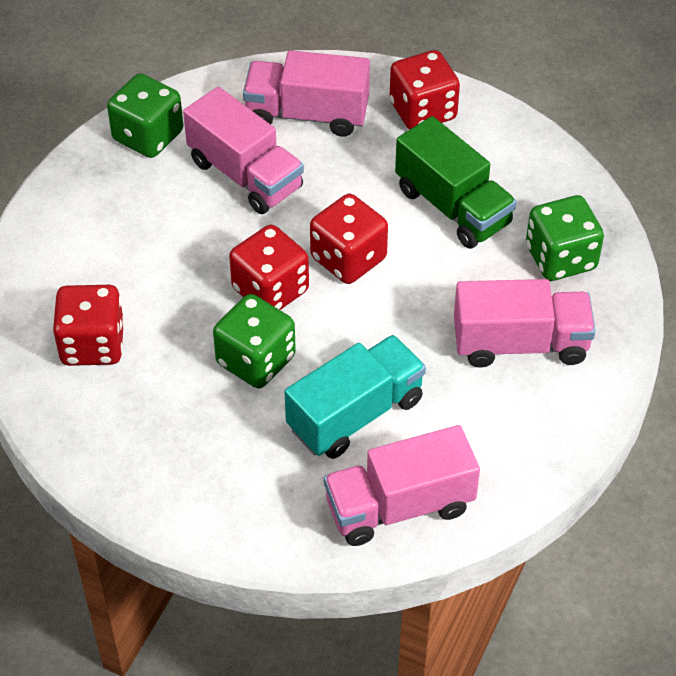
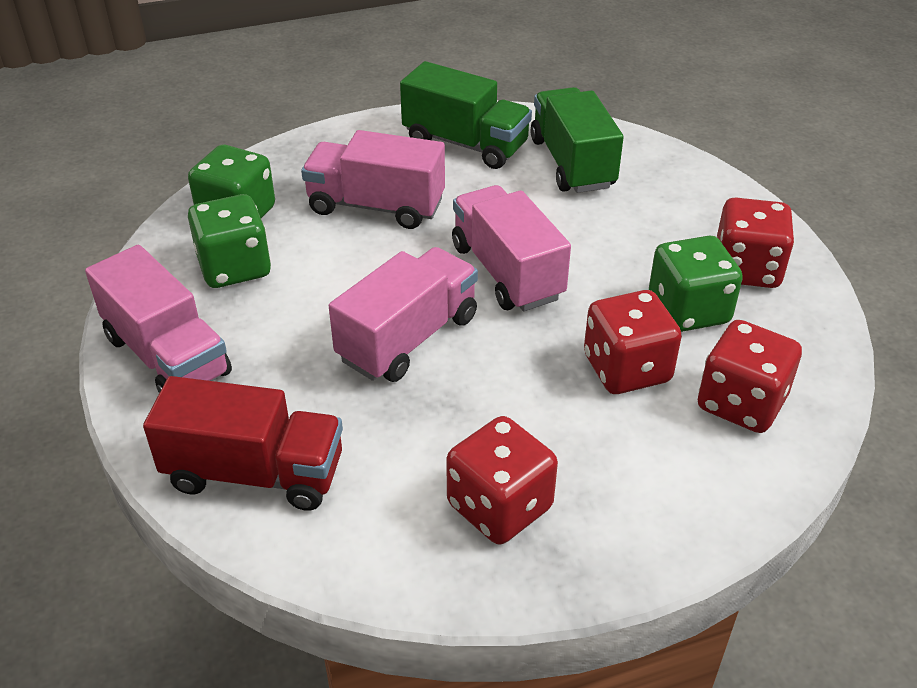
green truck: 1 -> 2
red truck: 0 -> 1
turquoise truck: 1 -> 0

